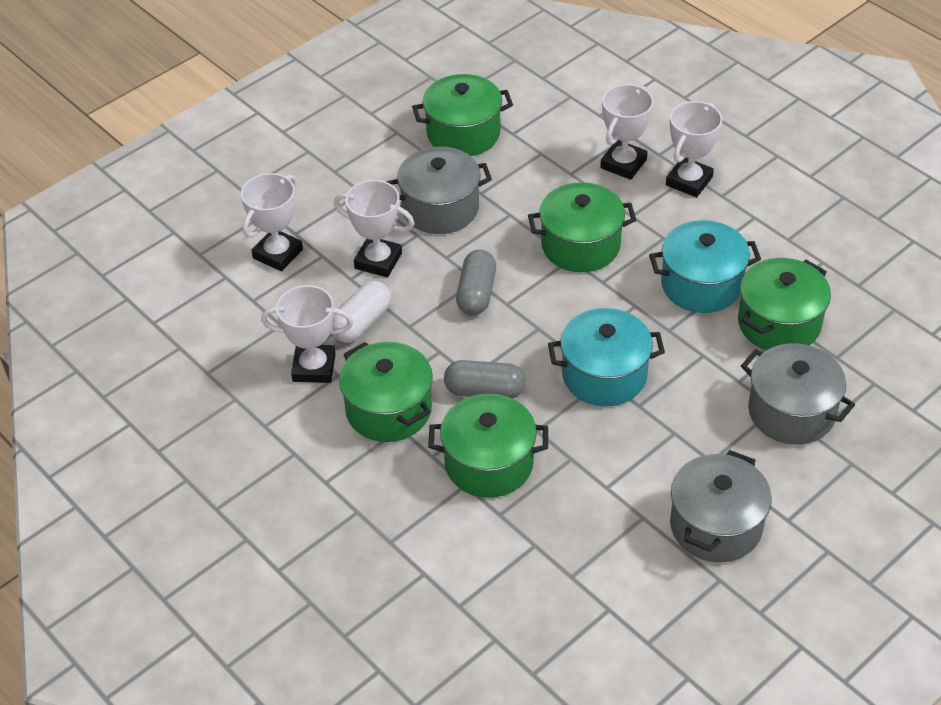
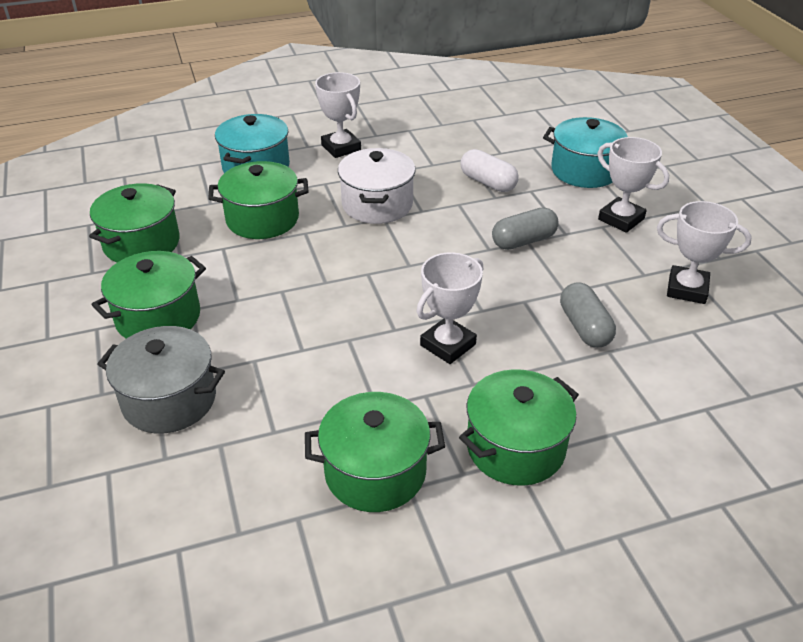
grey pot: 3 -> 1
white pot: 0 -> 1
white trophy: 5 -> 4

